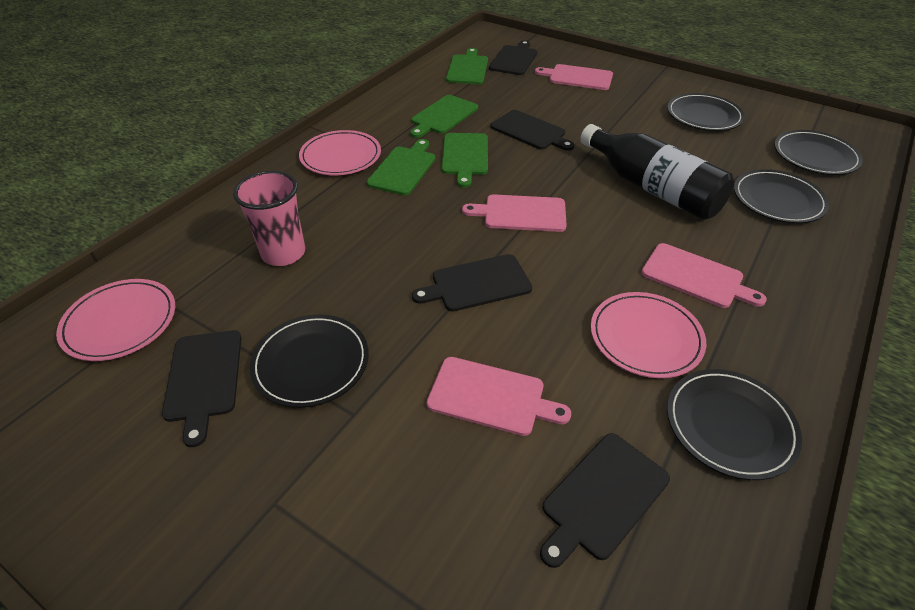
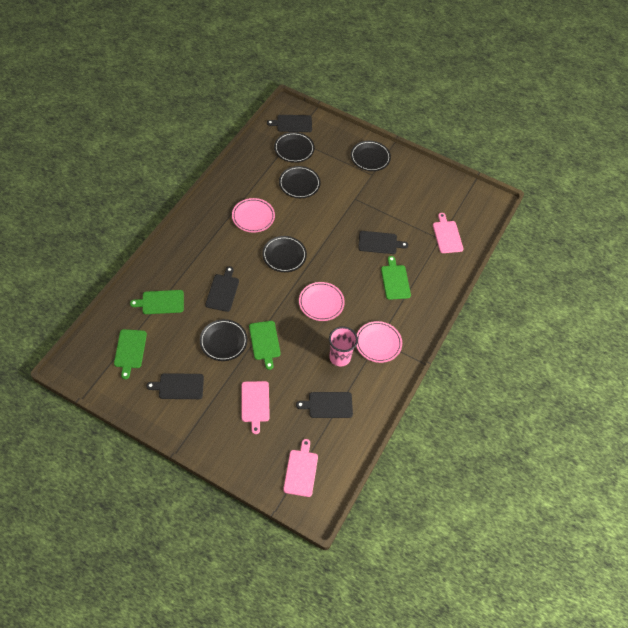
black bottle: 1 -> 0
pink cutting board: 4 -> 3

